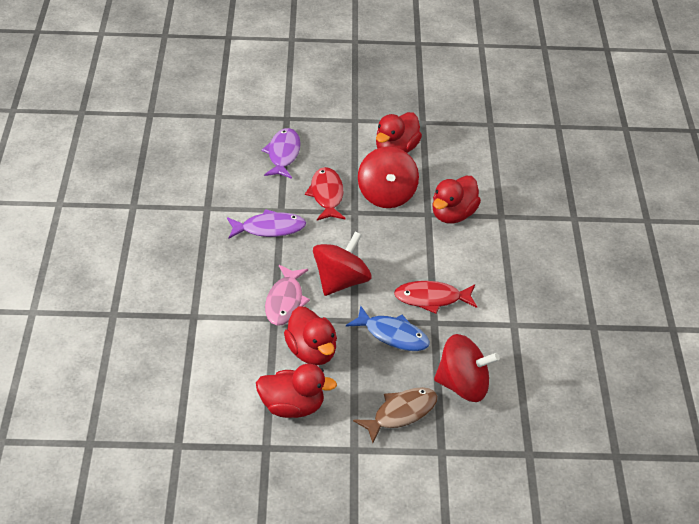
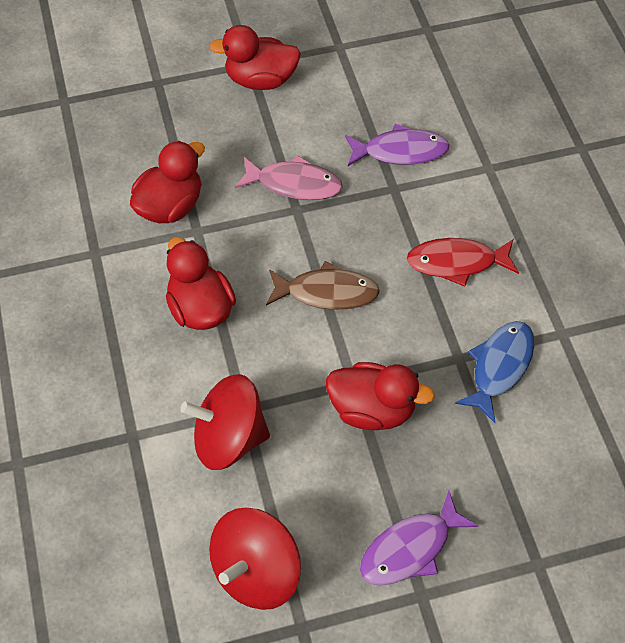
red fish: 2 -> 1
red spinning top: 3 -> 2

